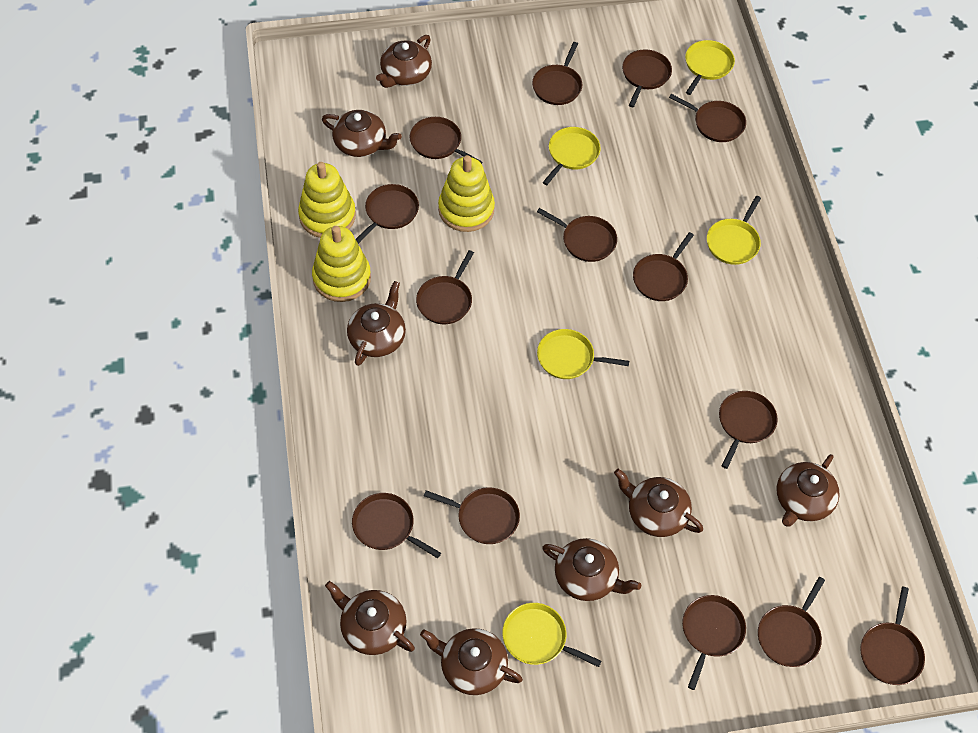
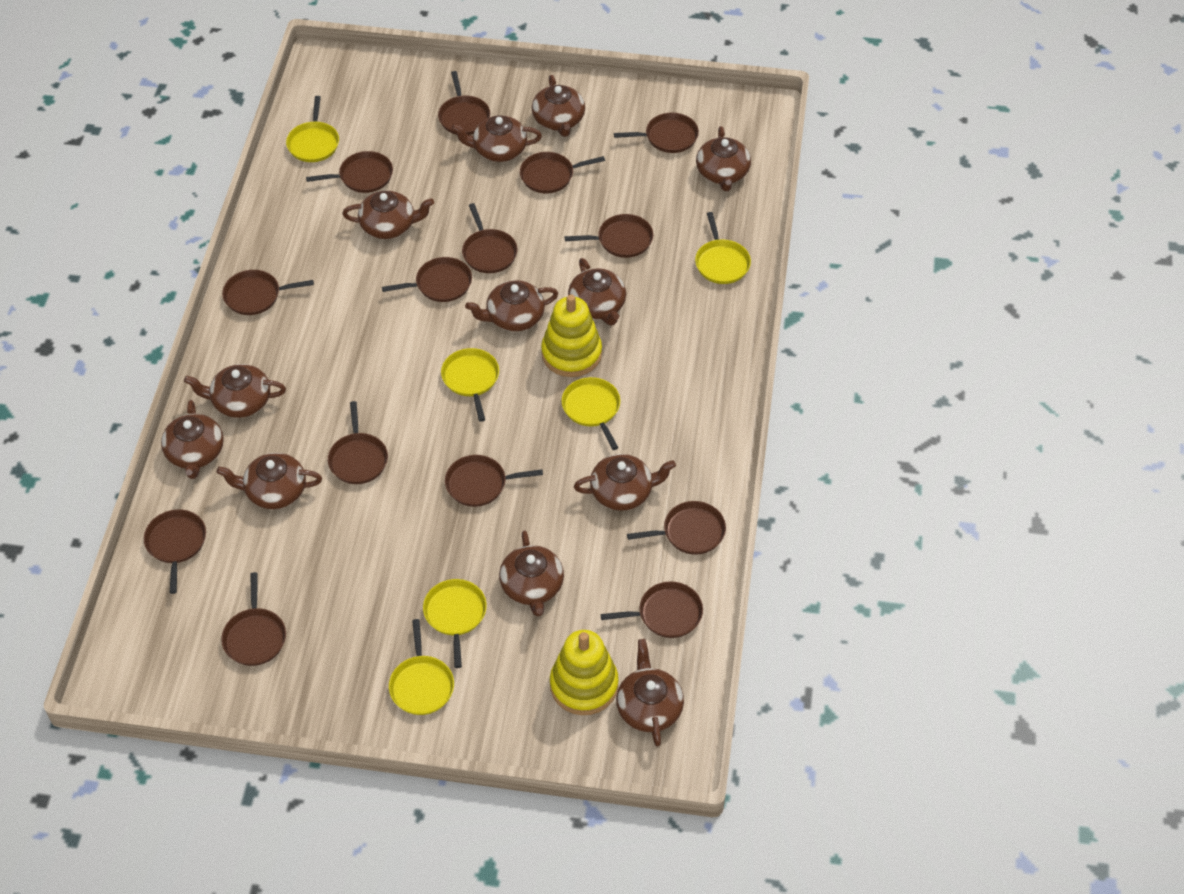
brown teapot: 8 -> 12
yellow pan: 5 -> 6
yellow stacking toy: 3 -> 2

